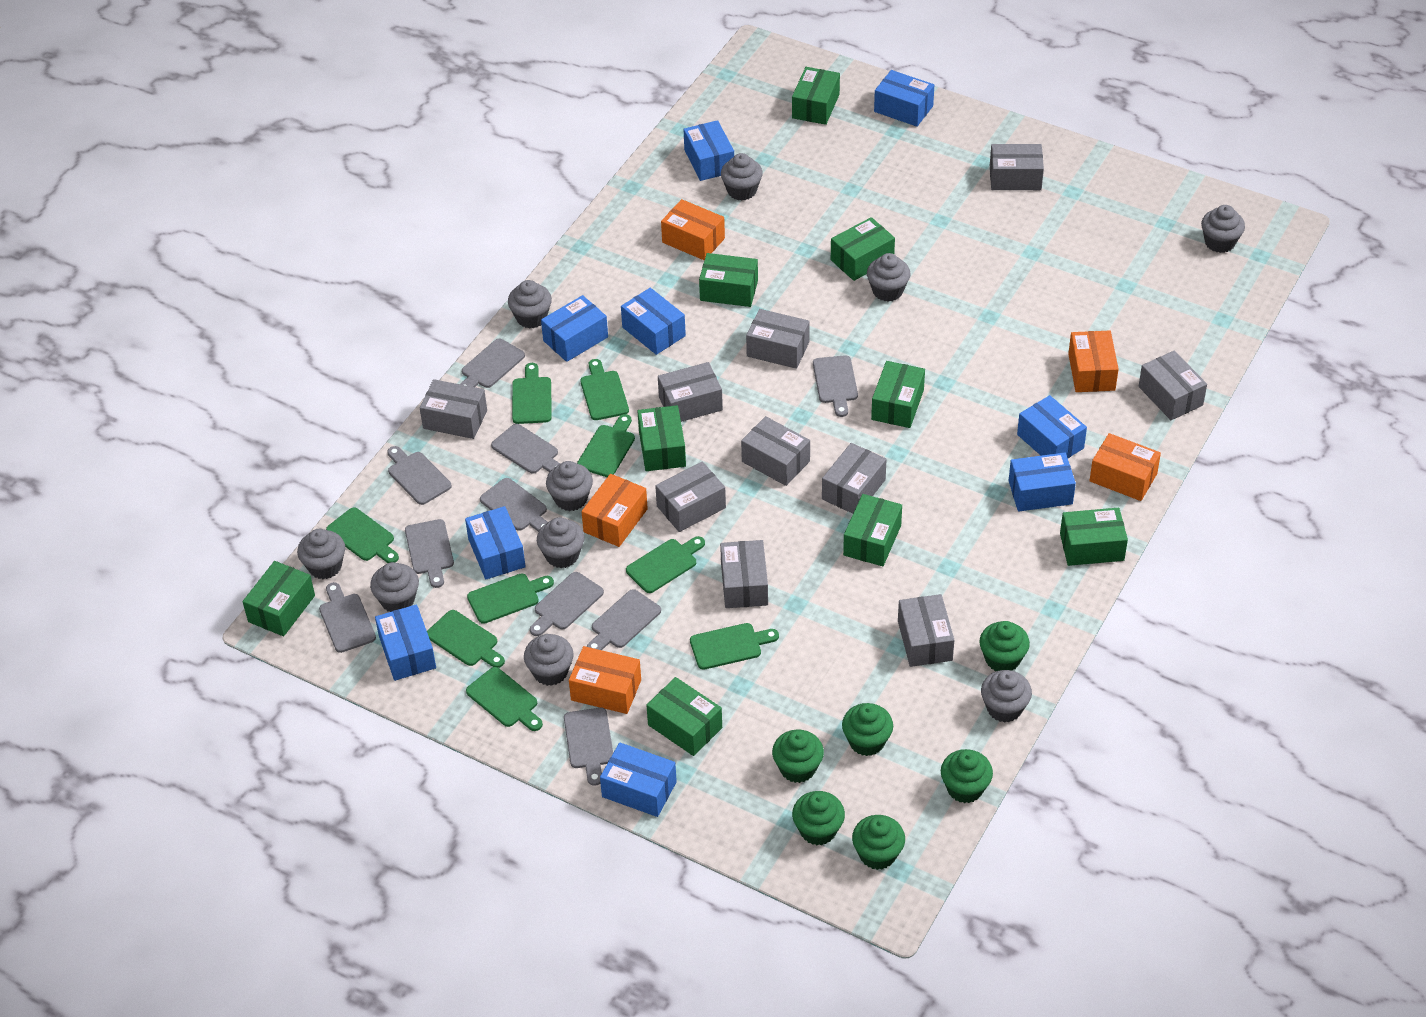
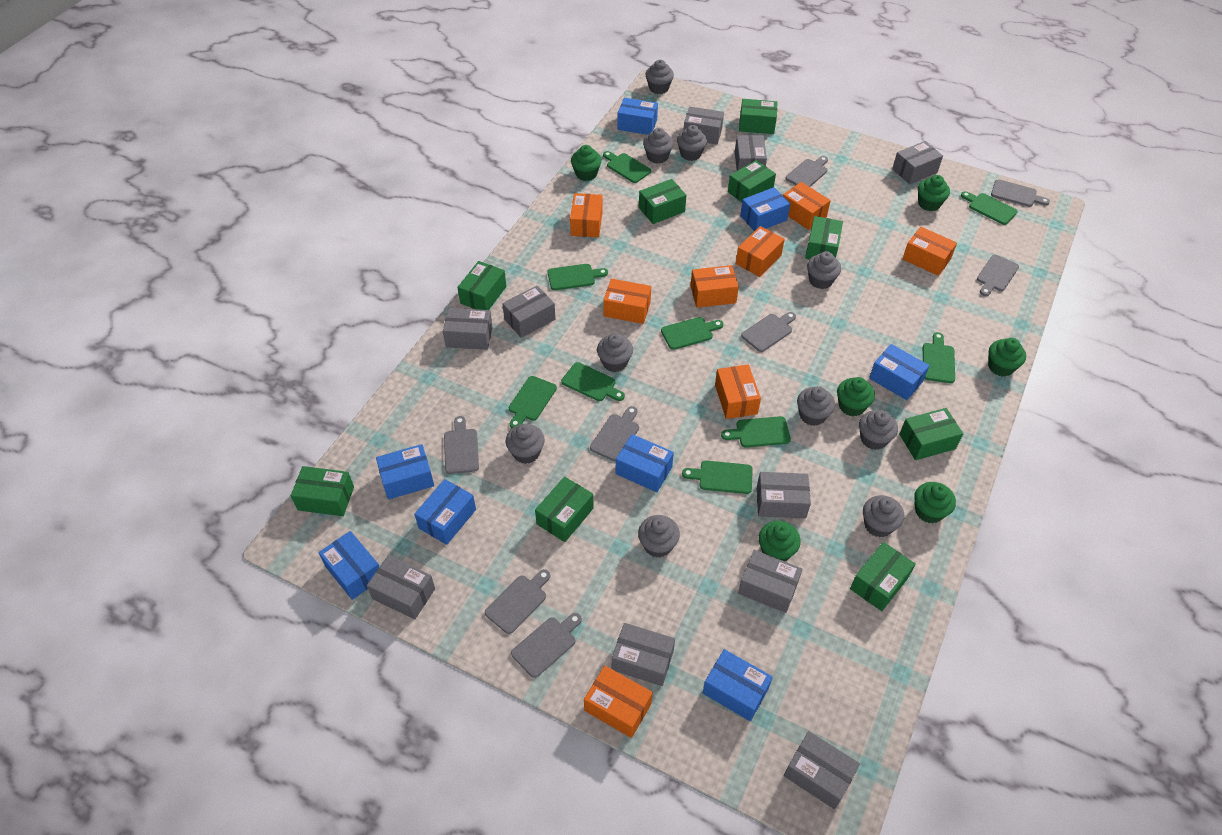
blue box: 9 -> 8
grey cutting board: 10 -> 8
orange box: 5 -> 8

